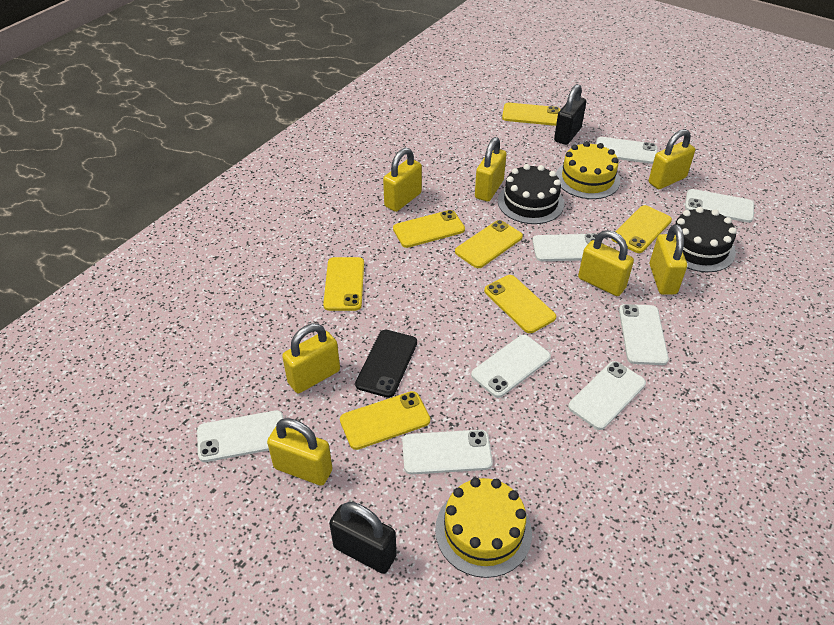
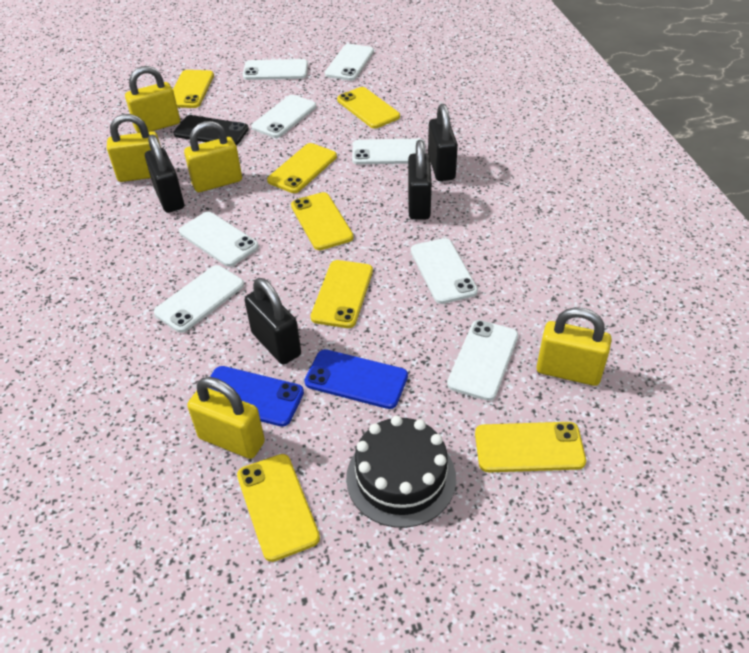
black cake: 2 -> 1
black padlock: 2 -> 4
blue phone: 0 -> 2
yellow cake: 2 -> 0
yellow padlock: 7 -> 5

